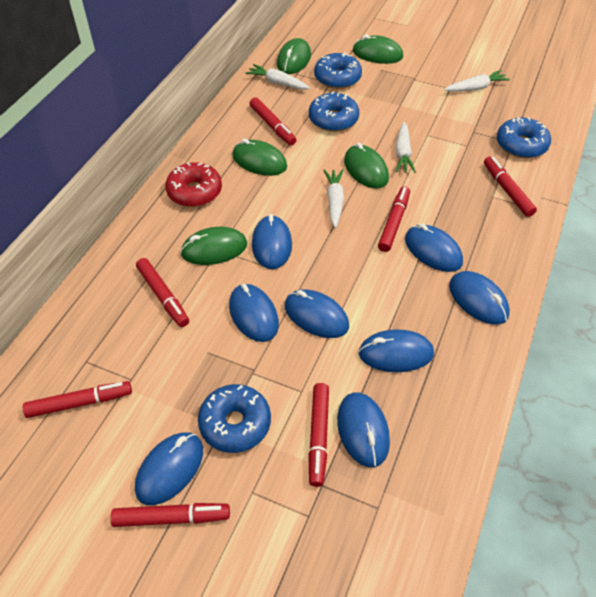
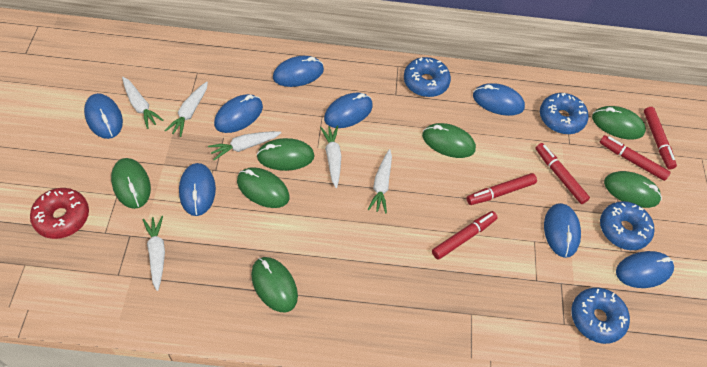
green mouse: 5 -> 7
red marker: 7 -> 5
white carrot: 4 -> 6

